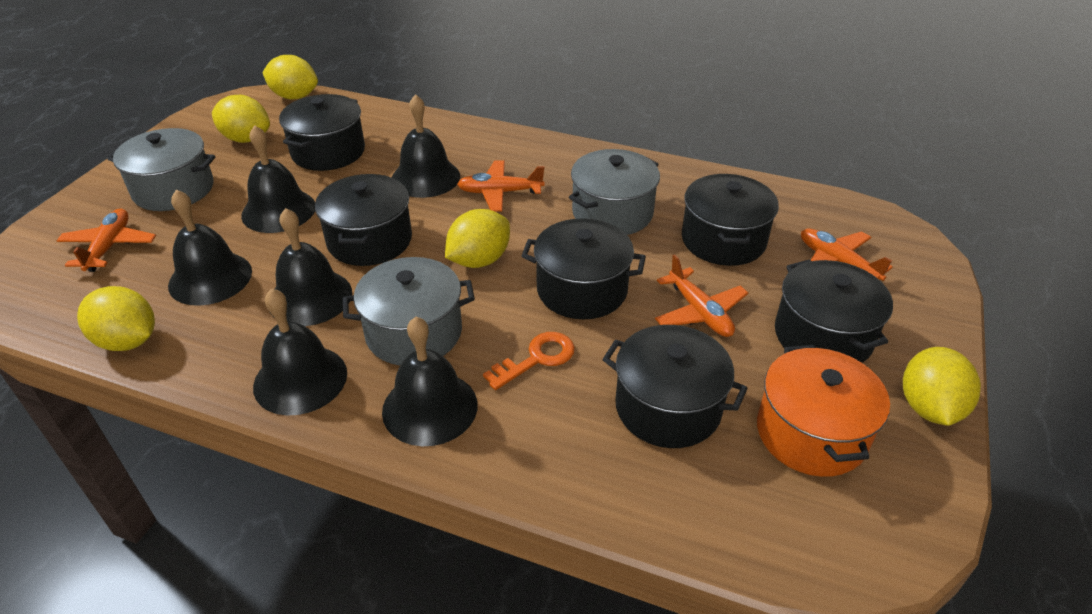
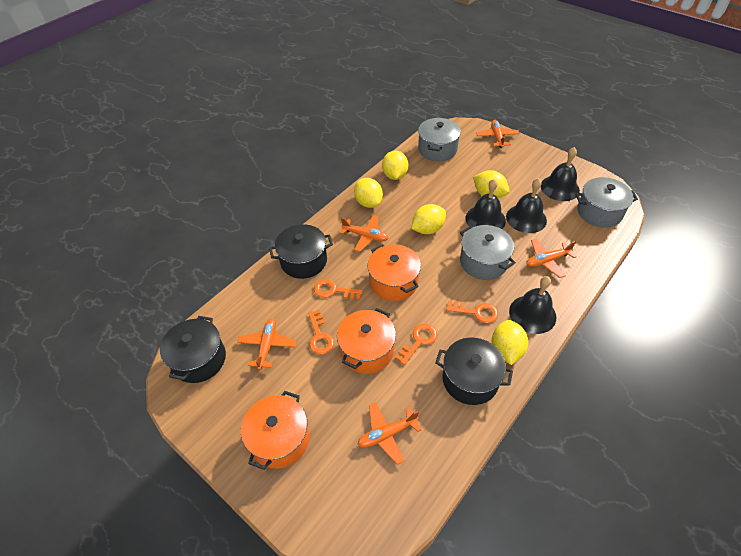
black bell: 6 -> 4
black pot: 6 -> 3
orange key: 1 -> 4
orange plane: 4 -> 5
orange pot: 1 -> 3

